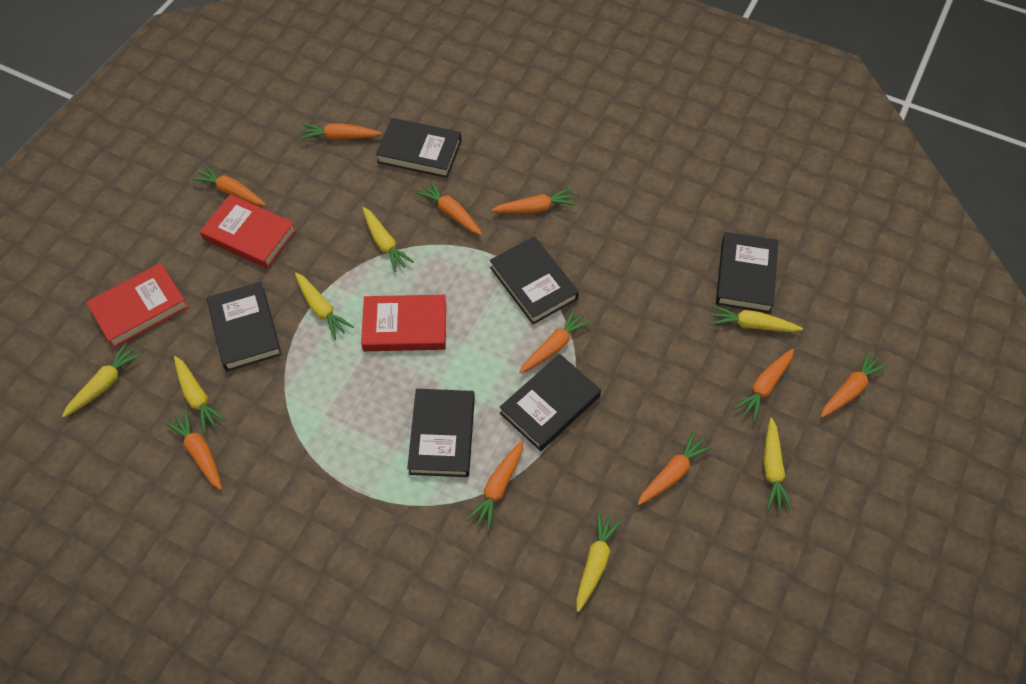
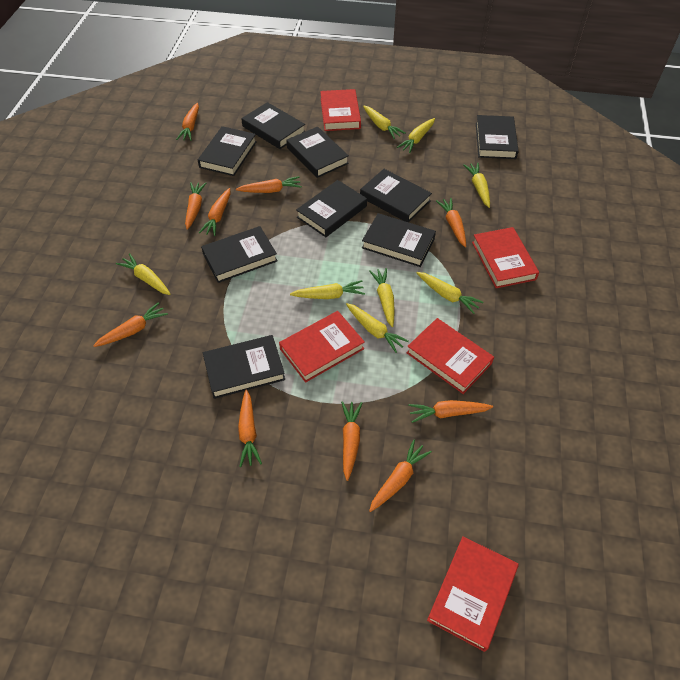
black book: 6 -> 9
red book: 3 -> 5
yellow carrot: 7 -> 8

